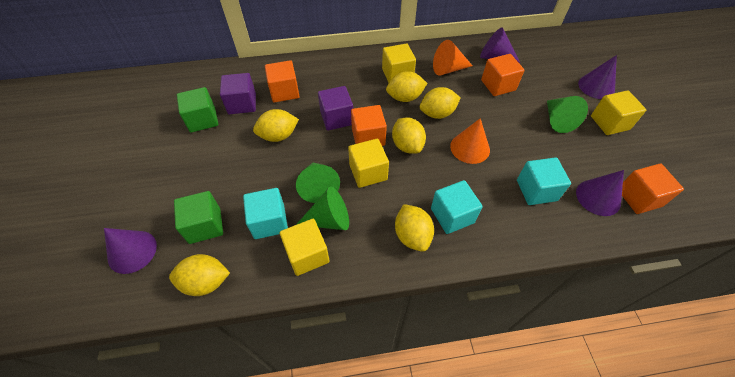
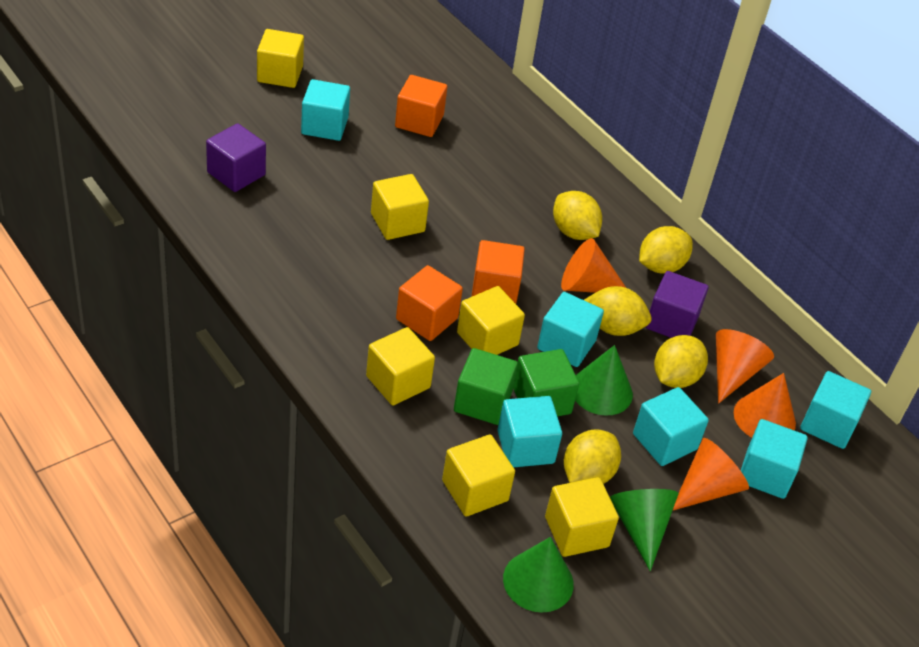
orange cone: 2 -> 4
orange cube: 4 -> 3
purple cone: 4 -> 0
turquoise cube: 3 -> 6
yellow cube: 4 -> 6
yellow lemon: 6 -> 5

